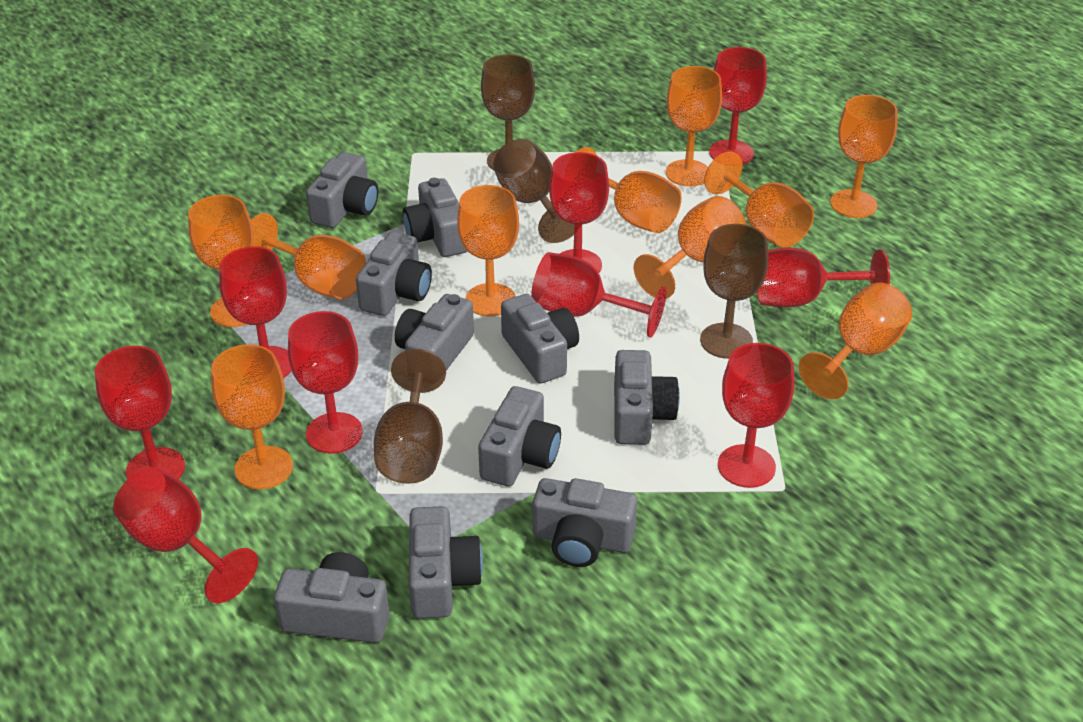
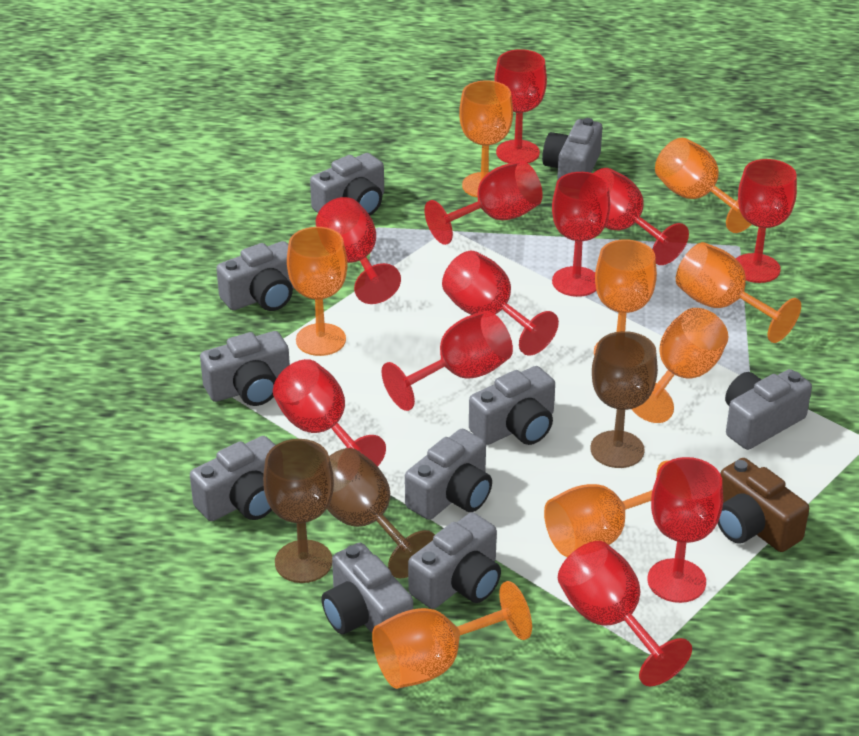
brown camera: 0 -> 1
brown goblet: 4 -> 3
orange goblet: 10 -> 8
red goblet: 9 -> 11

